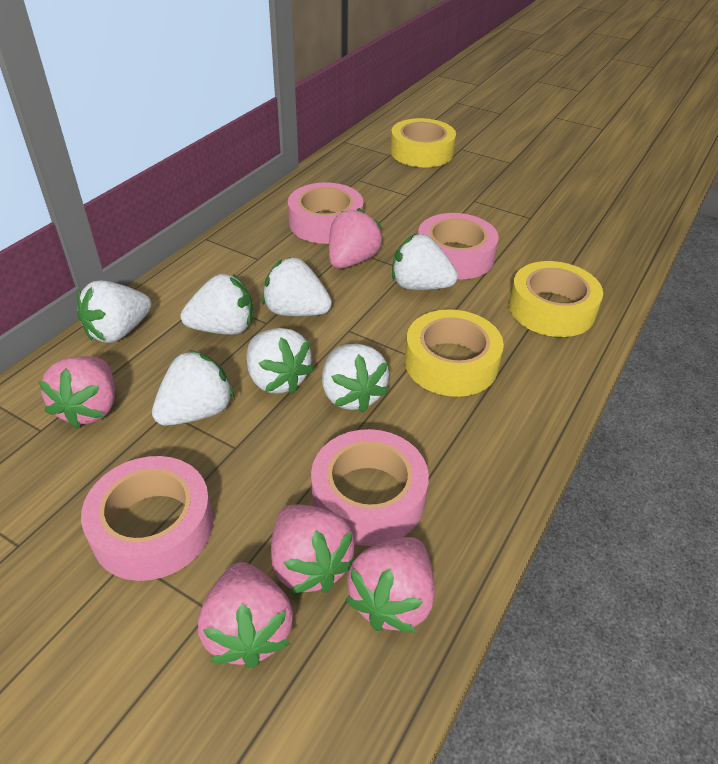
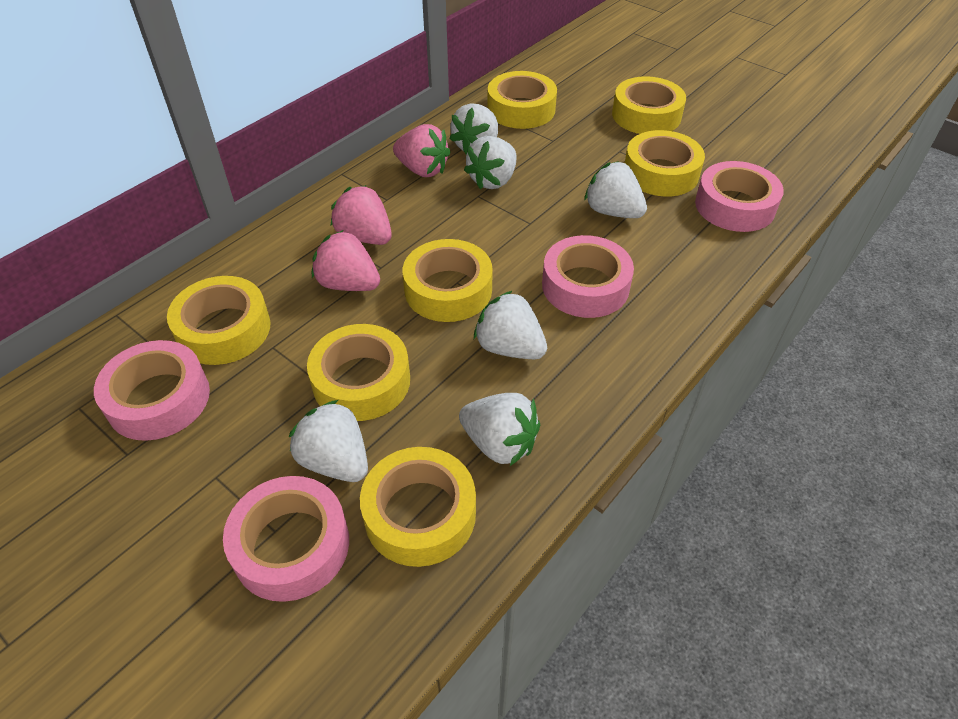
pink strawberry: 5 -> 3
white strawberry: 7 -> 6
yellow tape: 3 -> 7

